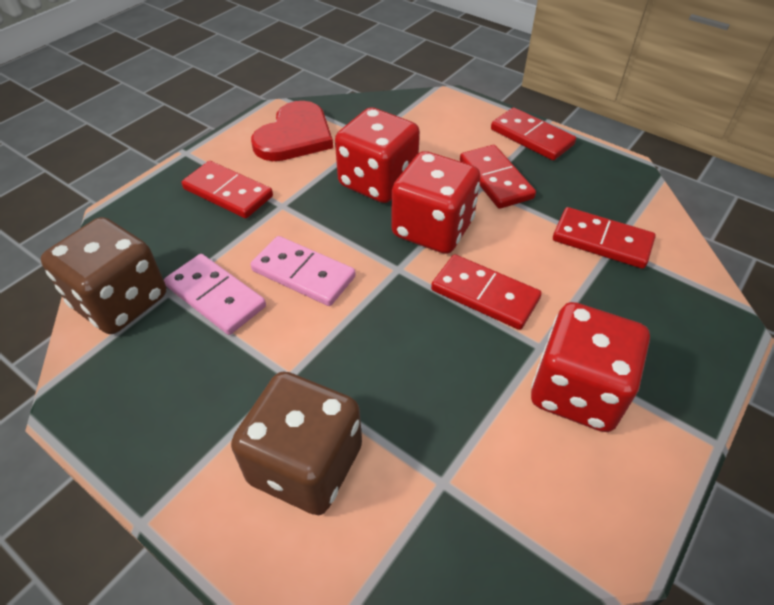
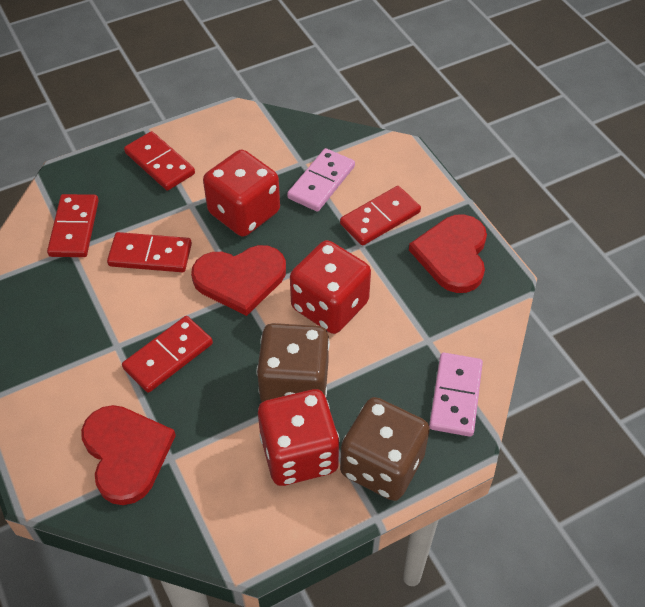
red heart: 1 -> 3

